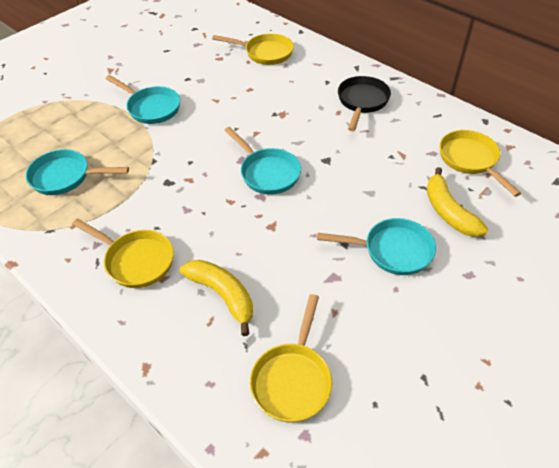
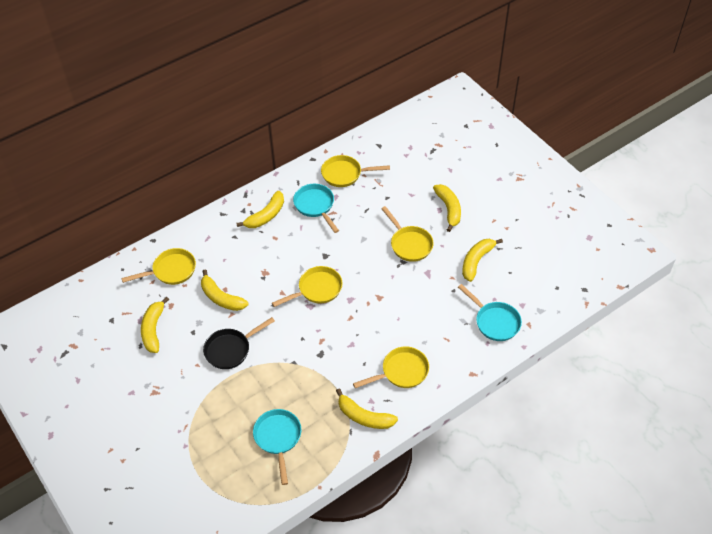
turquoise pan: 4 -> 3
yellow banana: 2 -> 6
yellow pan: 4 -> 5

